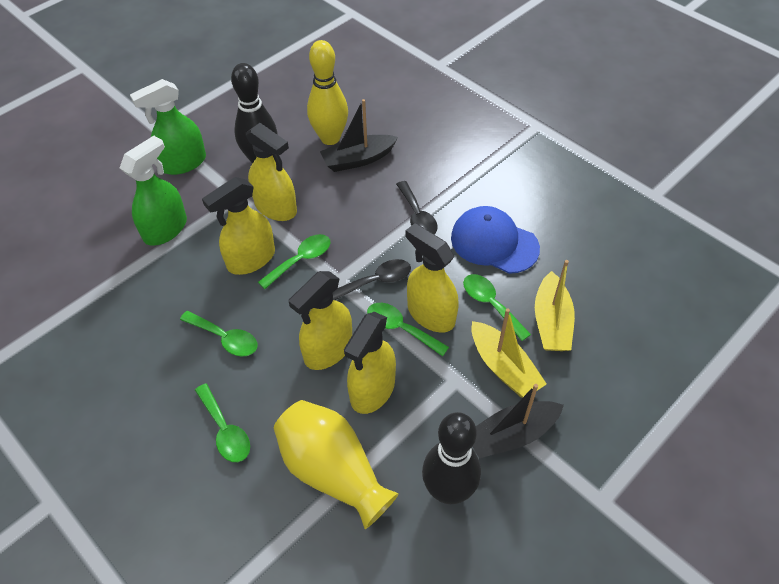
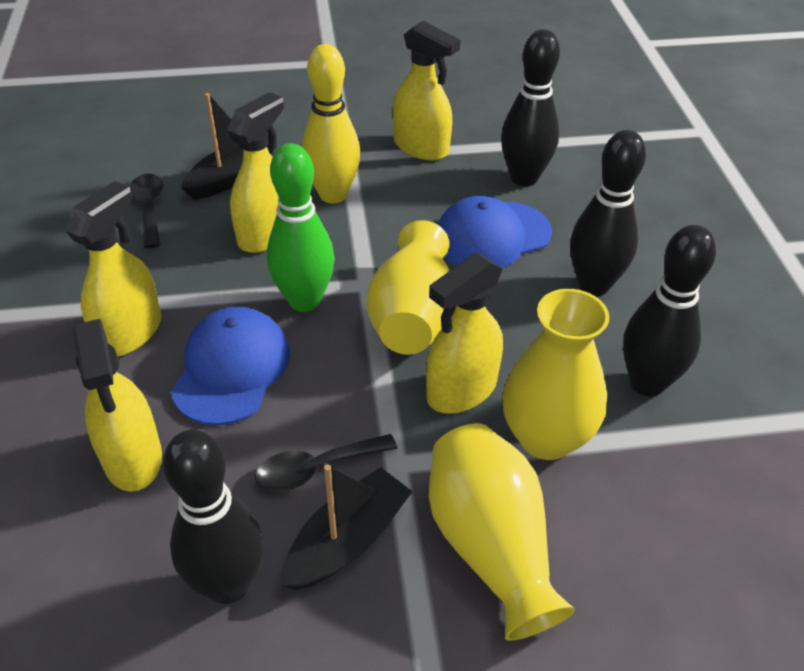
black bowling pin: 2 -> 4
blue cap: 1 -> 2
green bowling pin: 0 -> 1
green spoon: 5 -> 0
green spray bottle: 2 -> 0
yellow boat: 2 -> 0
yellow vase: 1 -> 3

